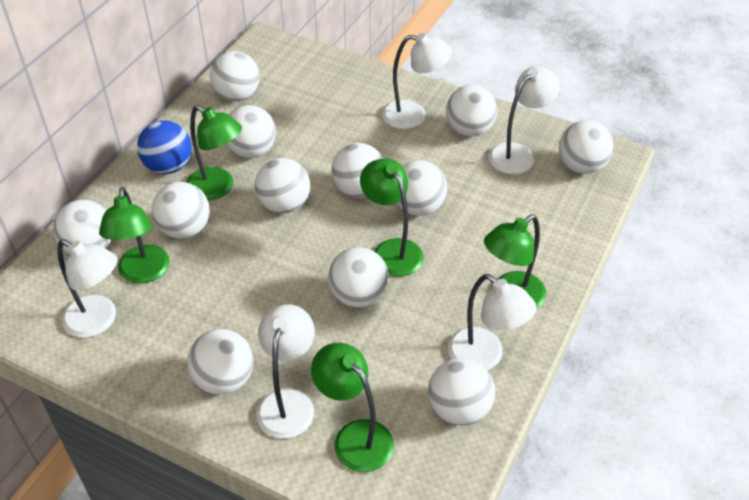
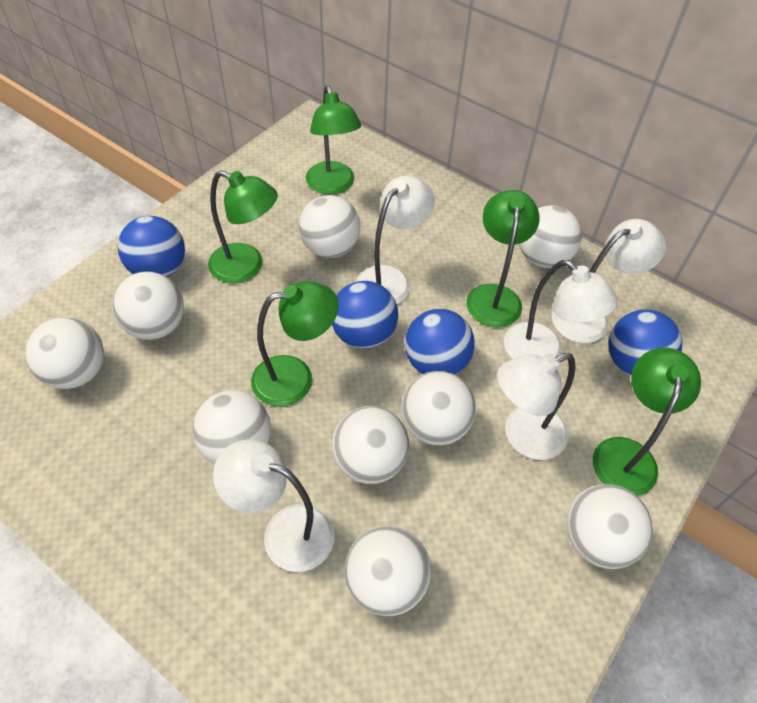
blue ball: 1 -> 4
white ball: 12 -> 9

